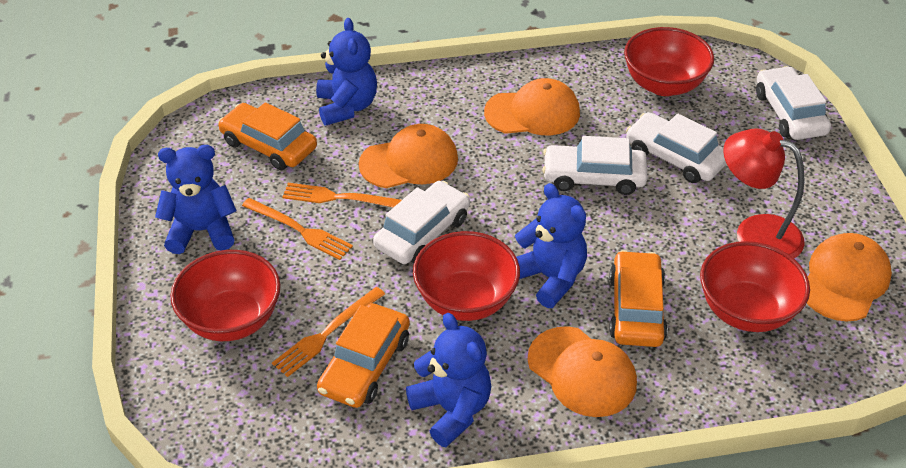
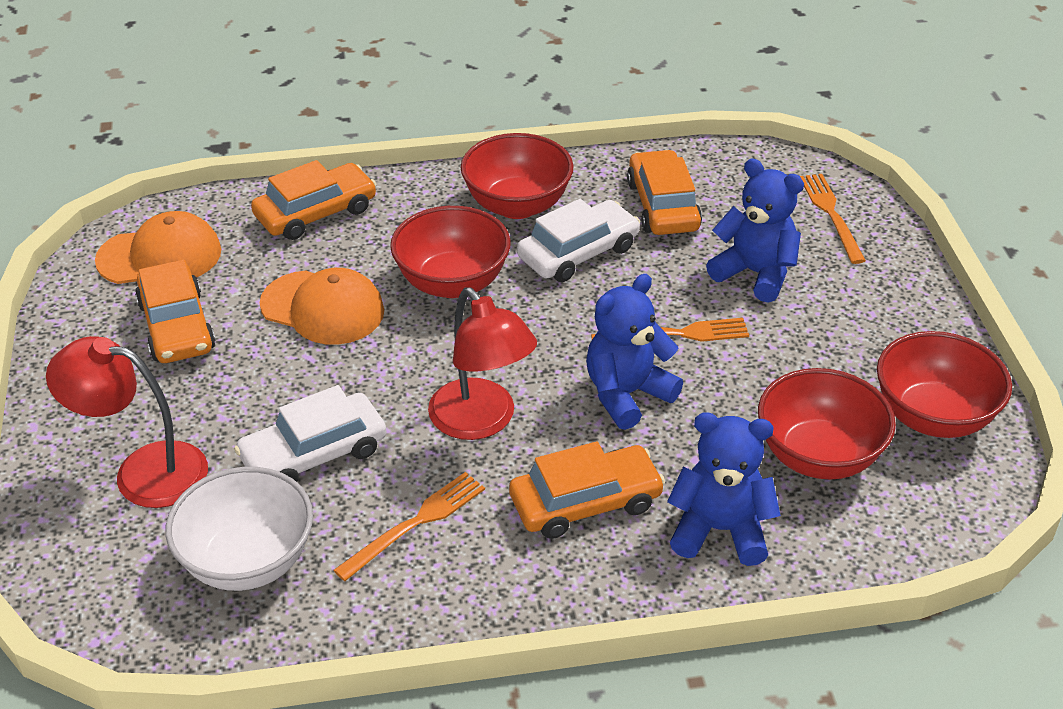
blue teddy bear: 4 -> 3
orange cap: 4 -> 2
orange car: 3 -> 4
red lamp: 1 -> 2
white bowl: 0 -> 1
white car: 4 -> 2

